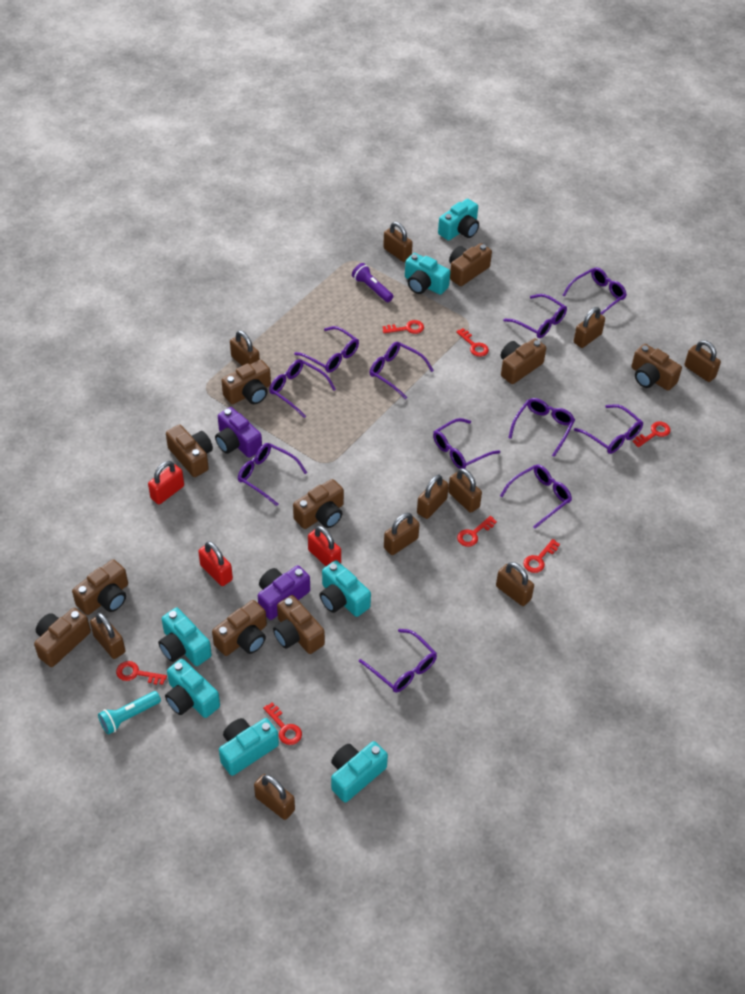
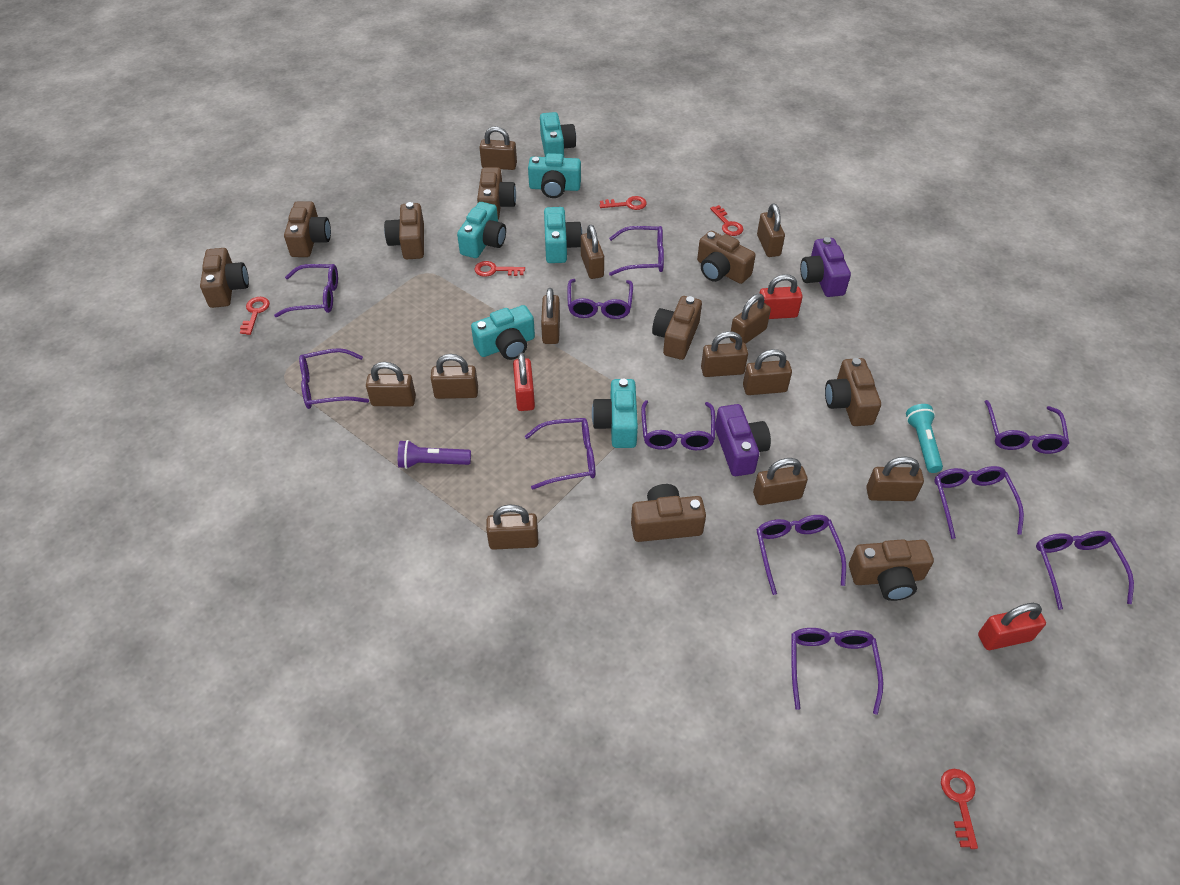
brown camera: 10 -> 9
brown padlock: 10 -> 12
red key: 7 -> 5
turquoise camera: 7 -> 6

